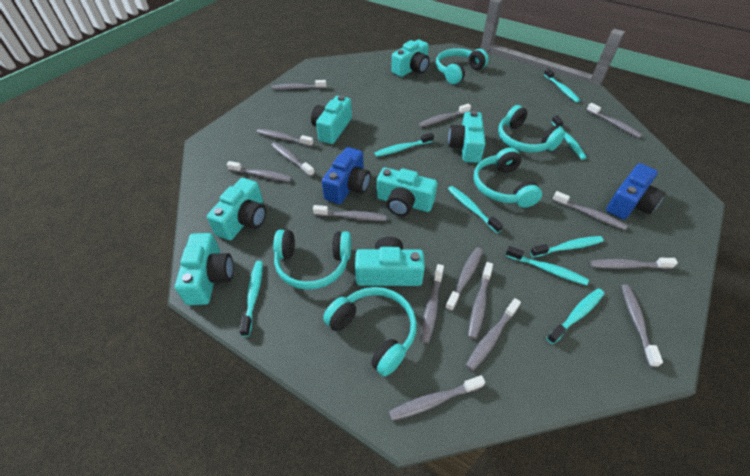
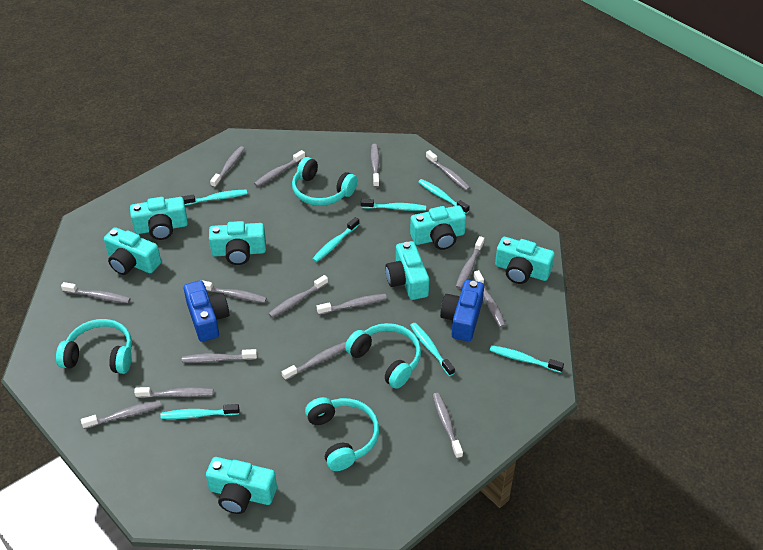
turquoise headphones: 5 -> 4
turquoise toothbrush: 8 -> 7

